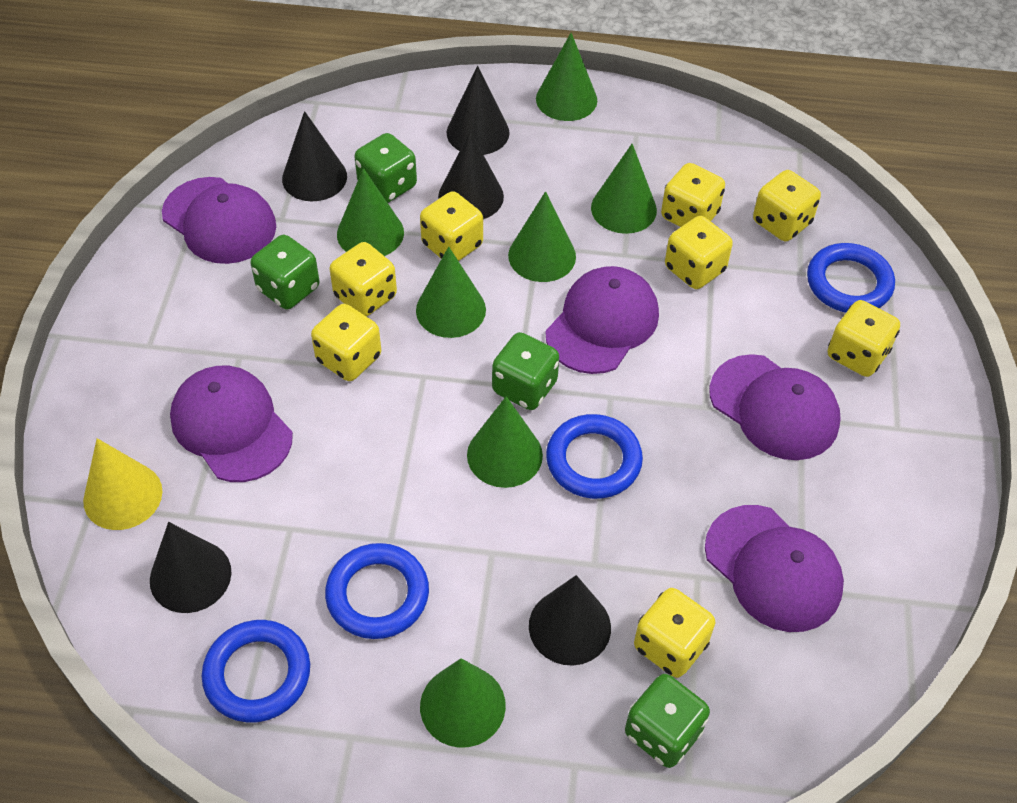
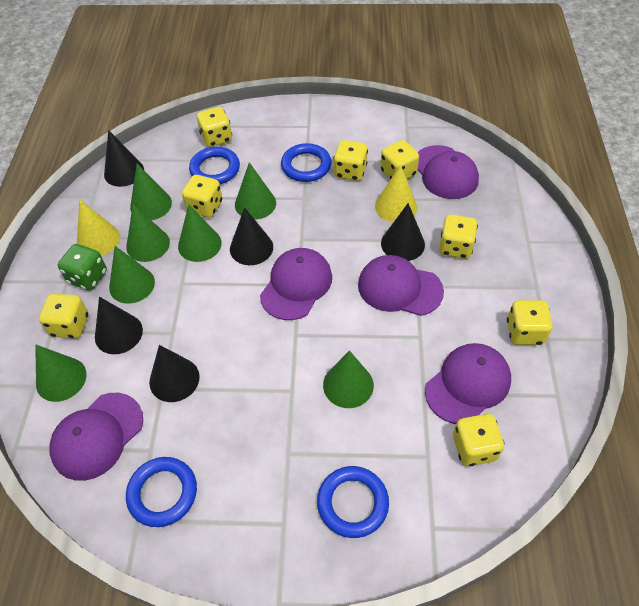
green dice: 4 -> 1
yellow cone: 1 -> 2

